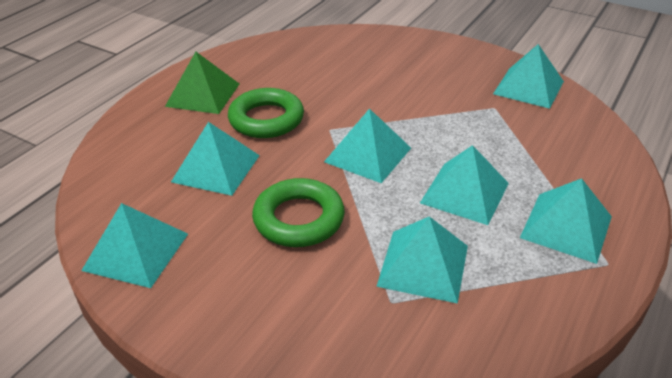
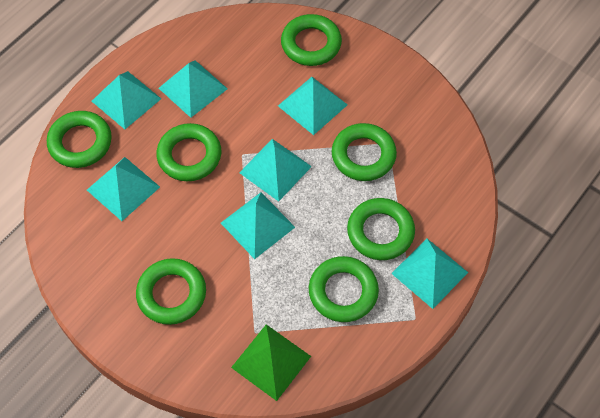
green ring: 2 -> 7

